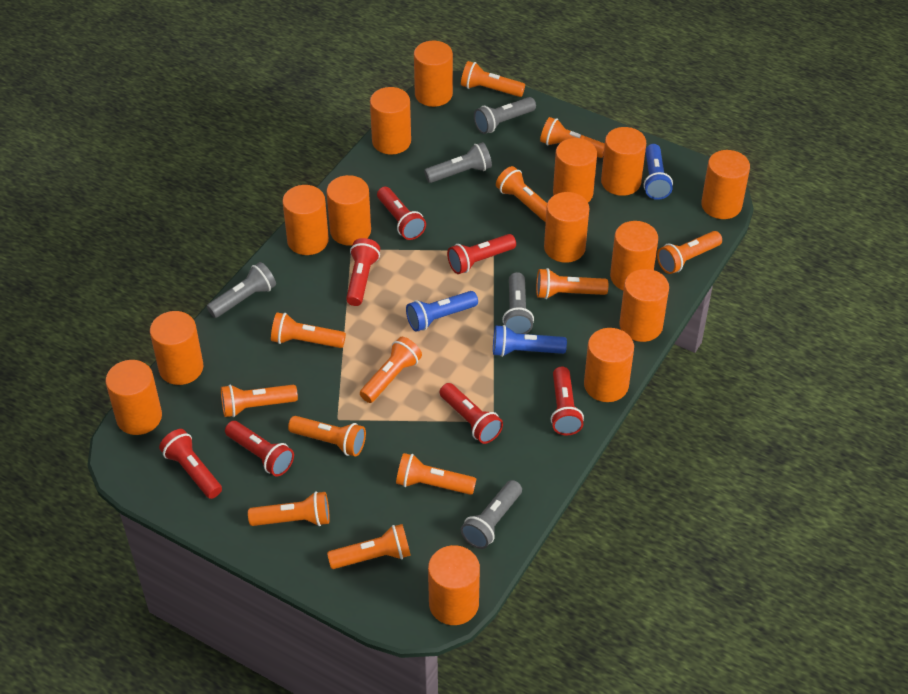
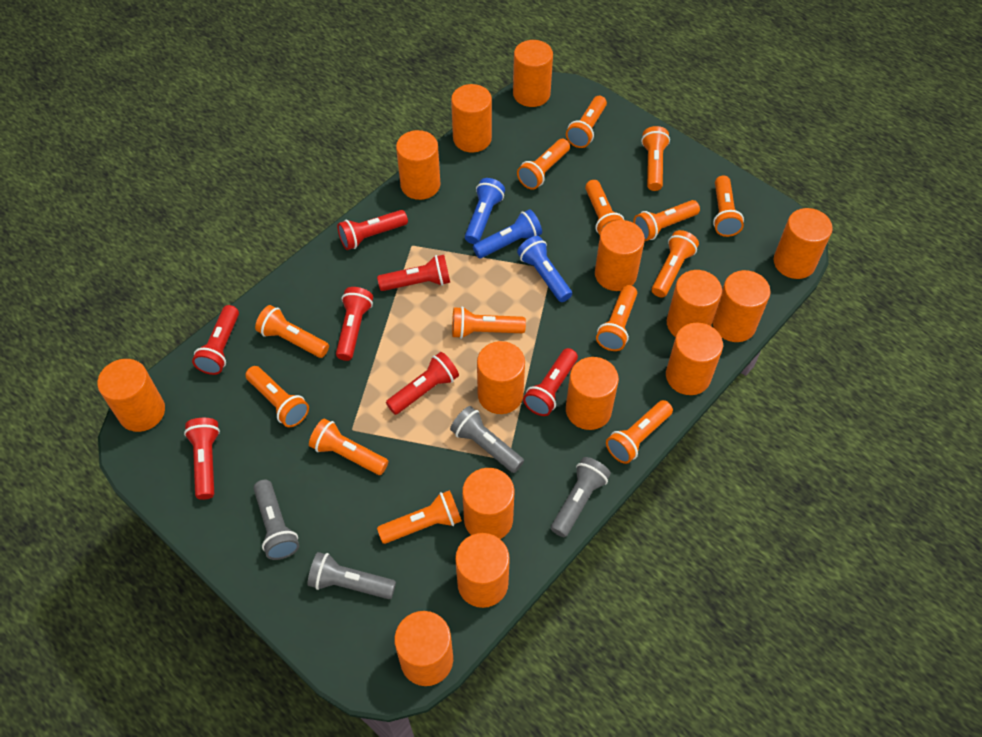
grey flashlight: 5 -> 4
orange flashlight: 12 -> 14

